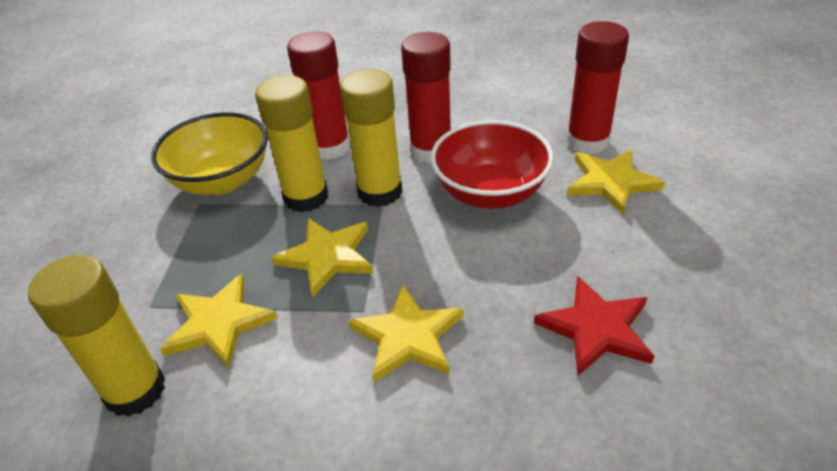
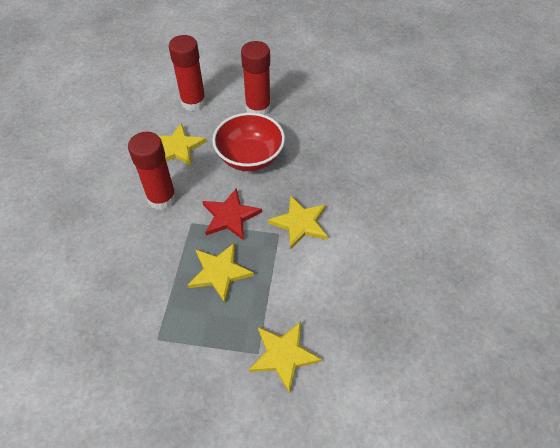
yellow bowl: 1 -> 0
yellow glue stick: 3 -> 0

